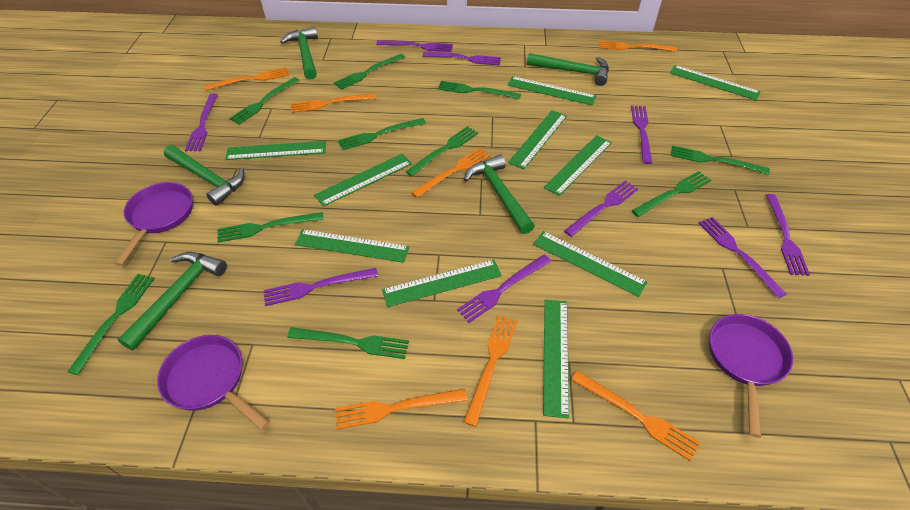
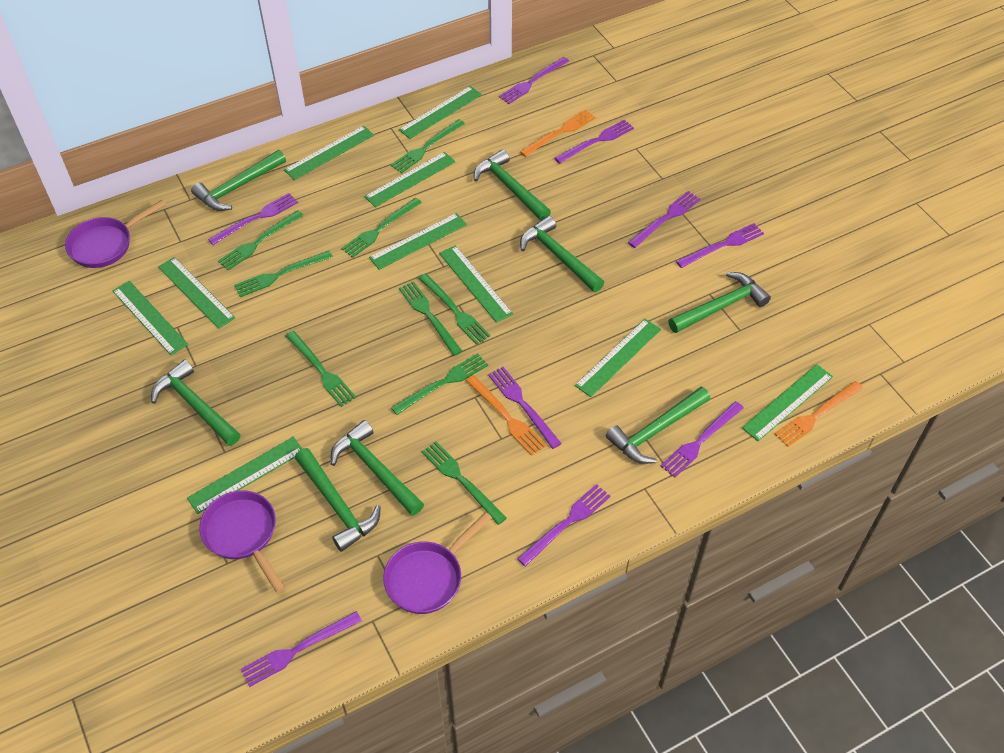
green fork: 10 -> 9
green hammer: 5 -> 8
orange fork: 7 -> 3

